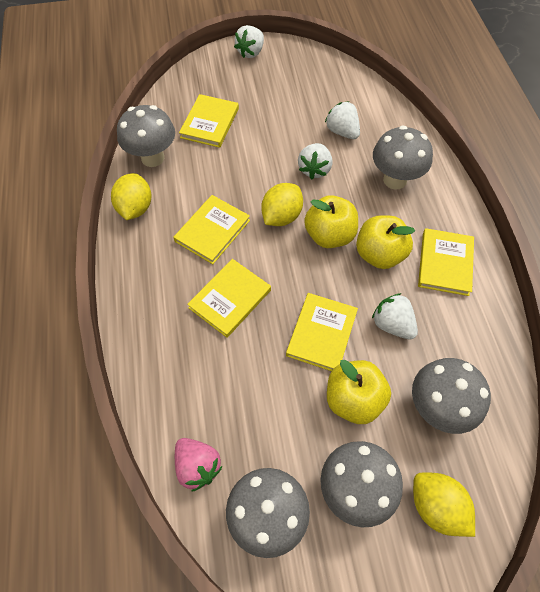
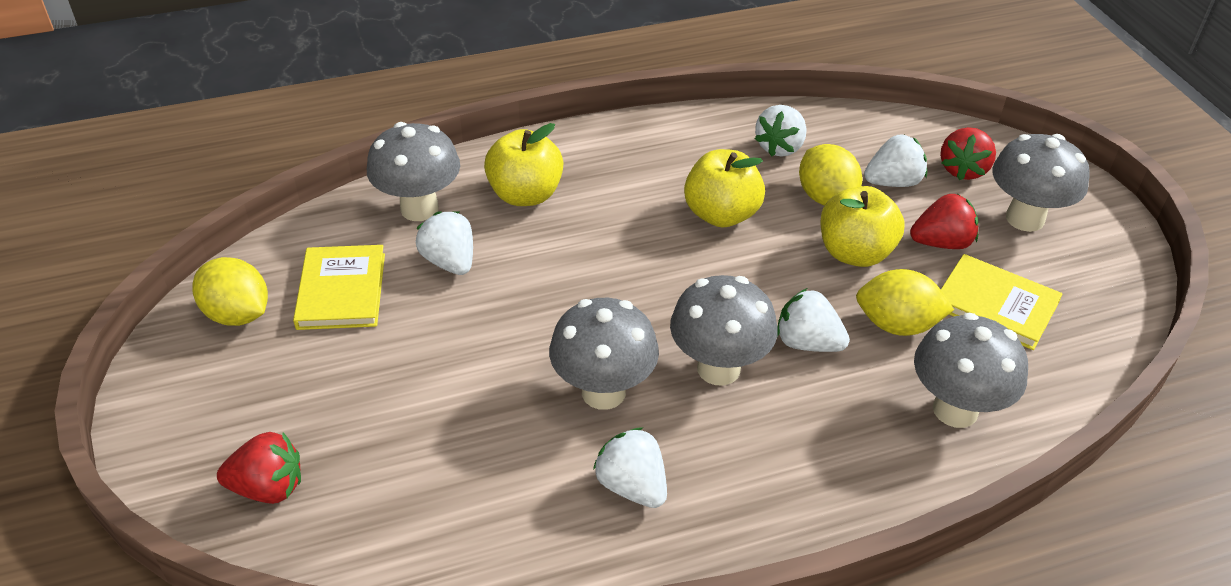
pink strawberry: 1 -> 0
red strawberry: 0 -> 3
white strawberry: 4 -> 5
yellow book: 5 -> 2

